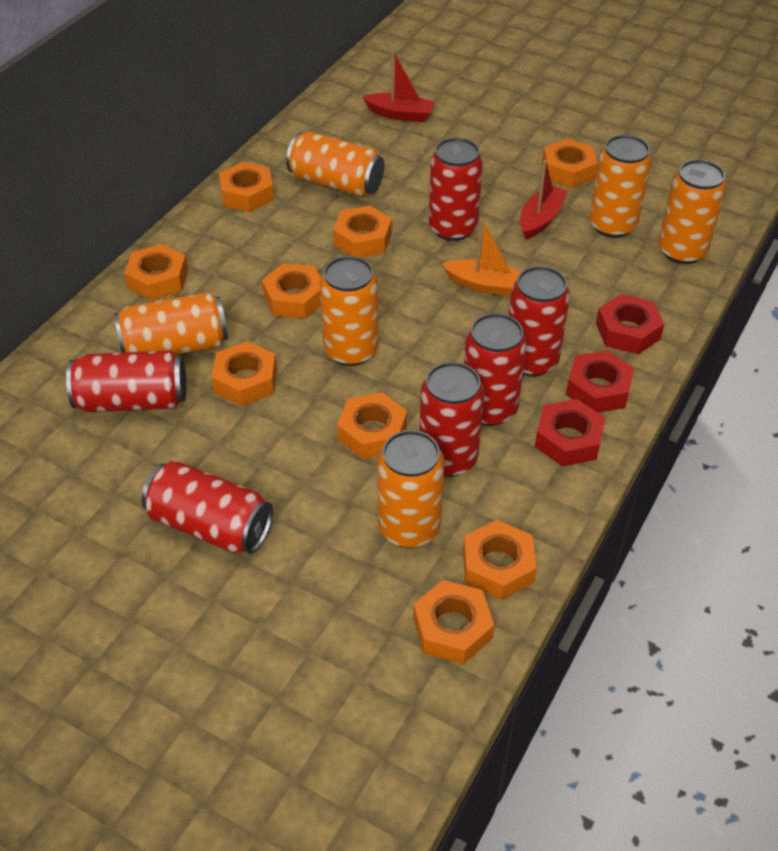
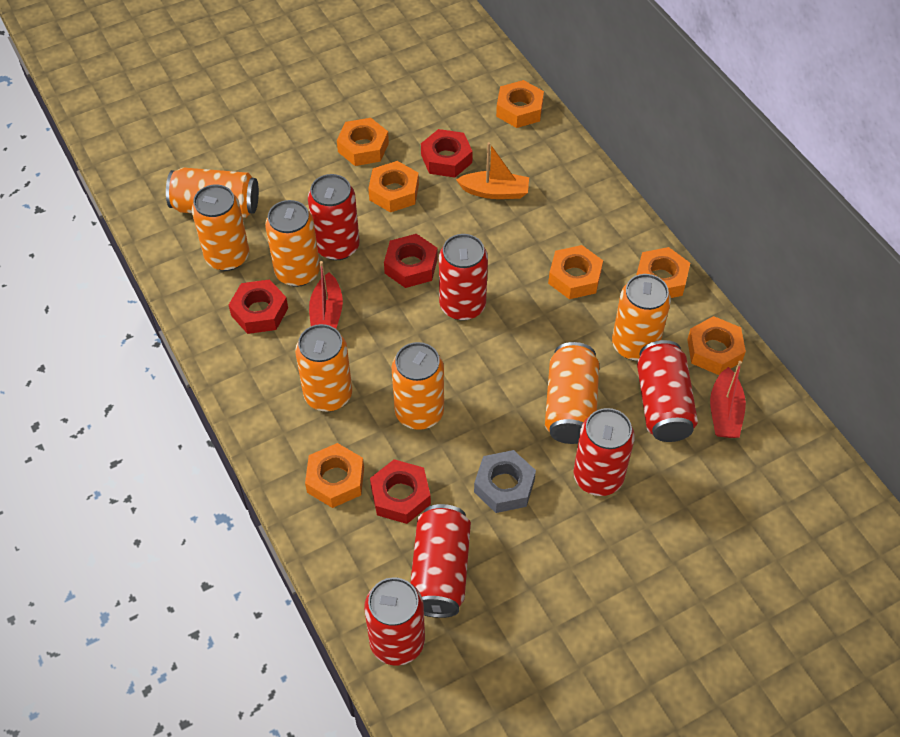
grey nut: 0 -> 1
orange can: 6 -> 7
orange nut: 9 -> 7
red nut: 3 -> 4

